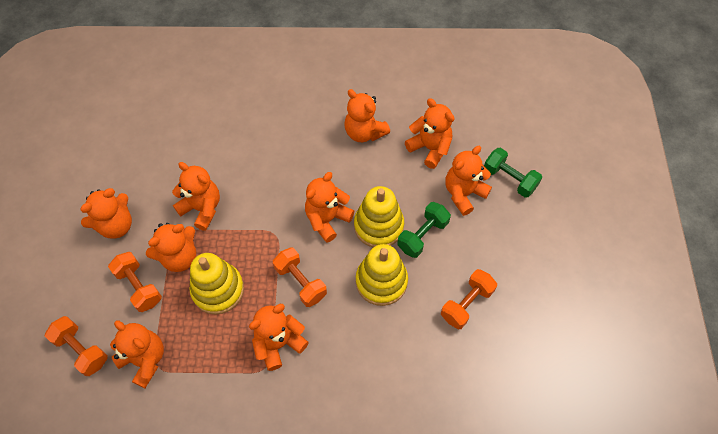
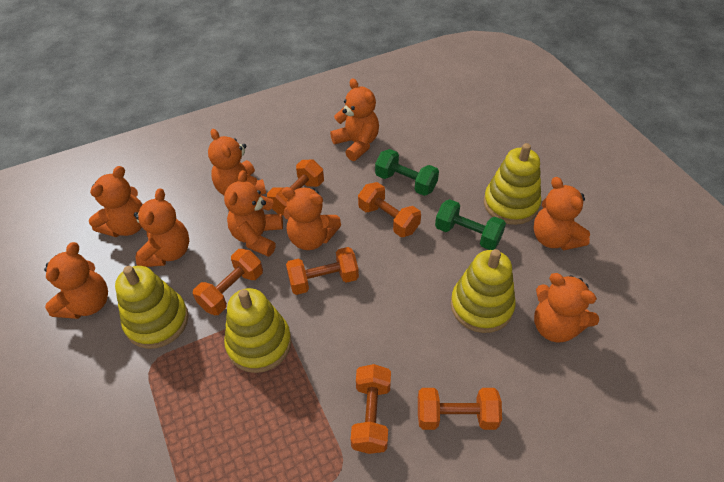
orange dumbbell: 4 -> 6
yellow stacking toy: 3 -> 4

